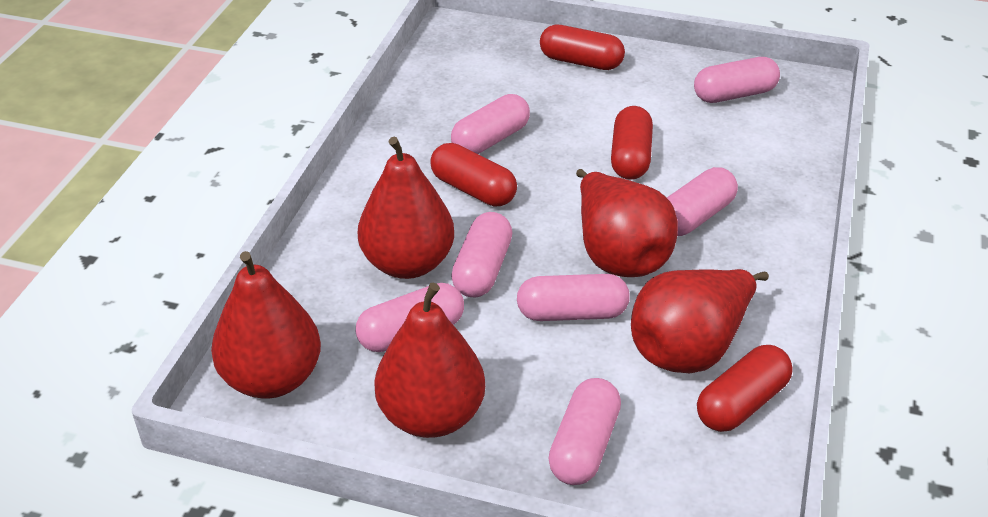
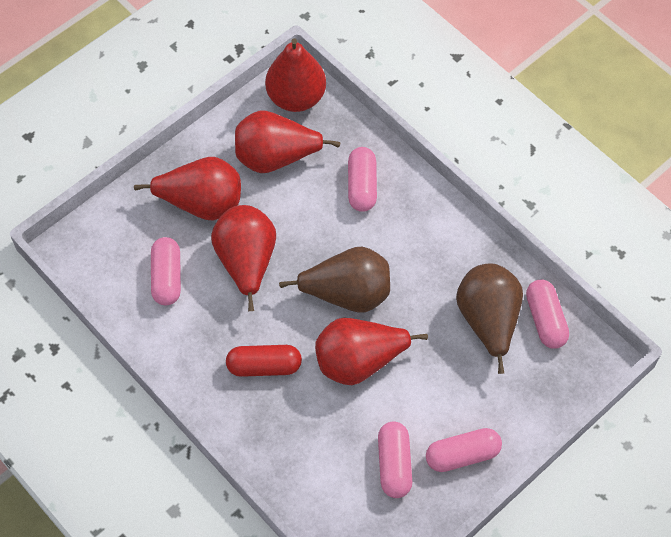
brown pear: 0 -> 2
pink capsule: 7 -> 5
red capsule: 4 -> 1

